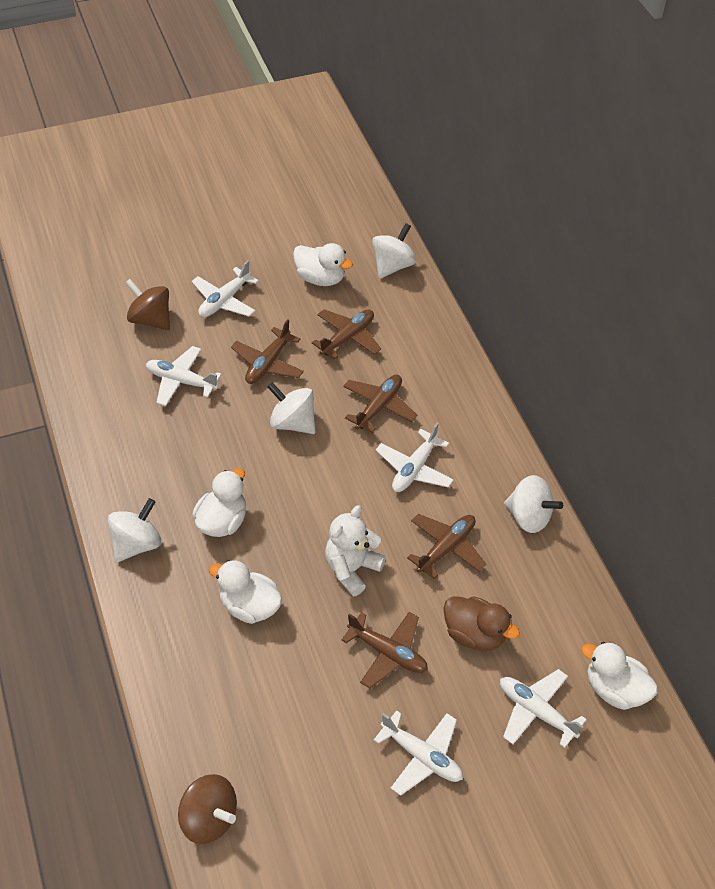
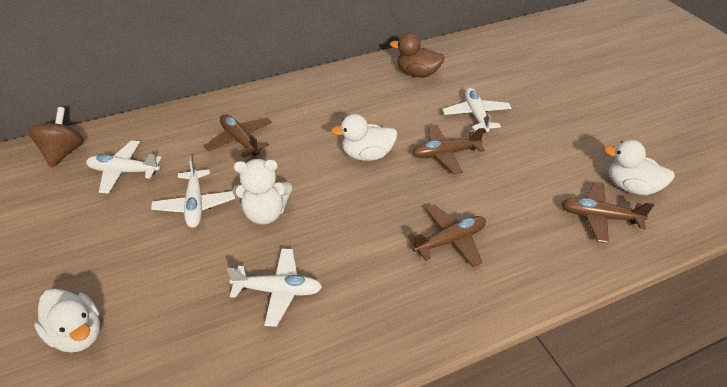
brown plane: 5 -> 4
brown spinning top: 2 -> 1
white duck: 4 -> 3
white plane: 5 -> 4
white spinning top: 4 -> 0

